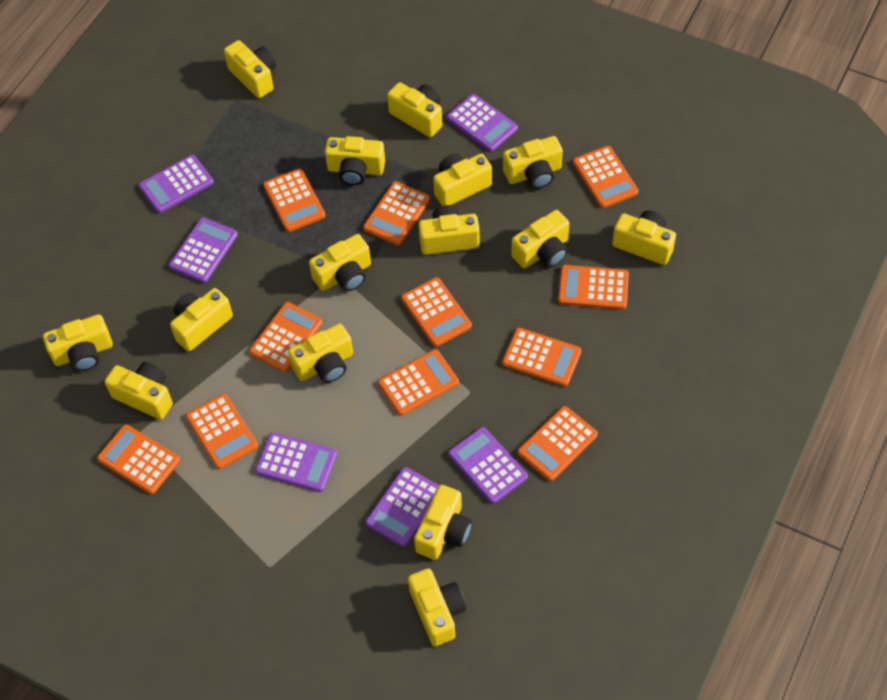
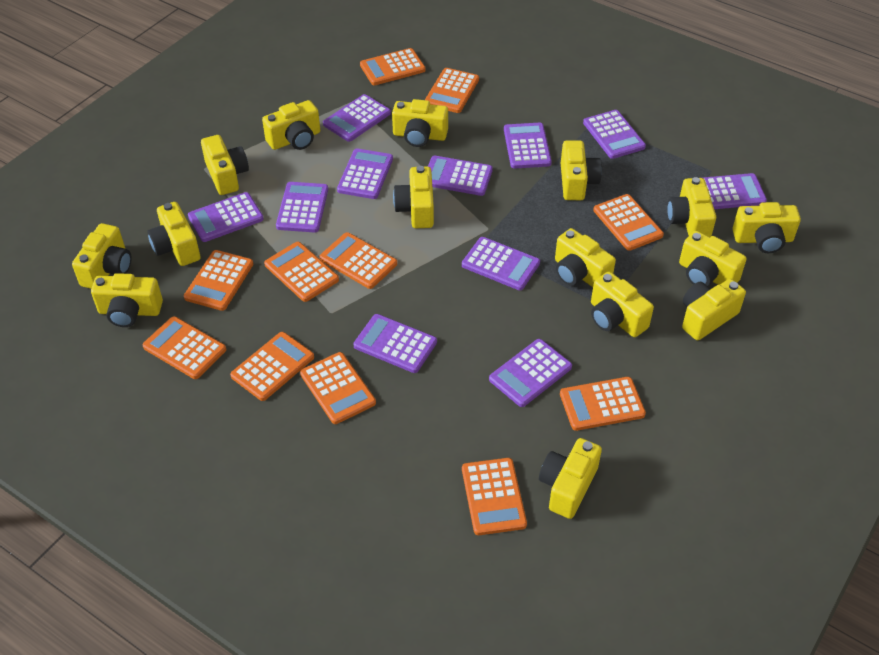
purple calculator: 6 -> 11

